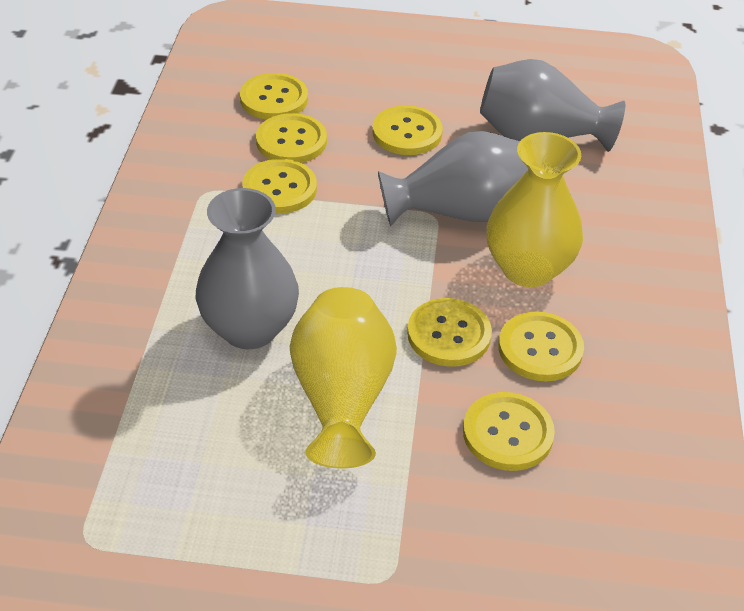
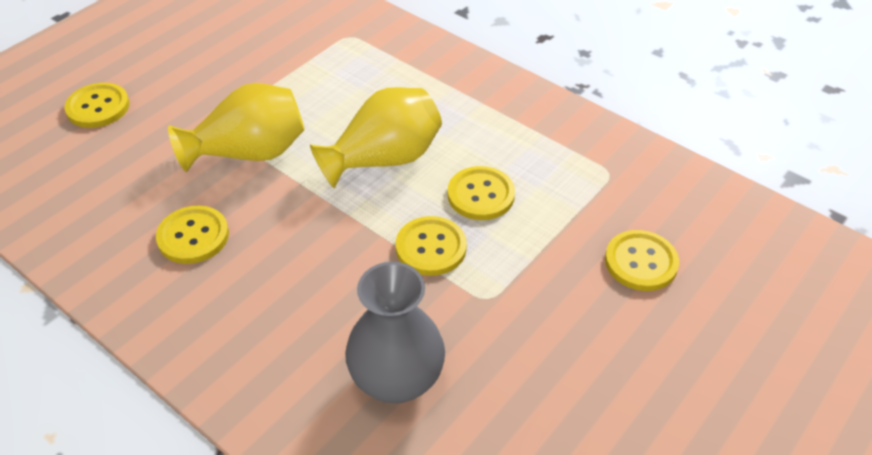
grey vase: 3 -> 1
yellow button: 7 -> 5

